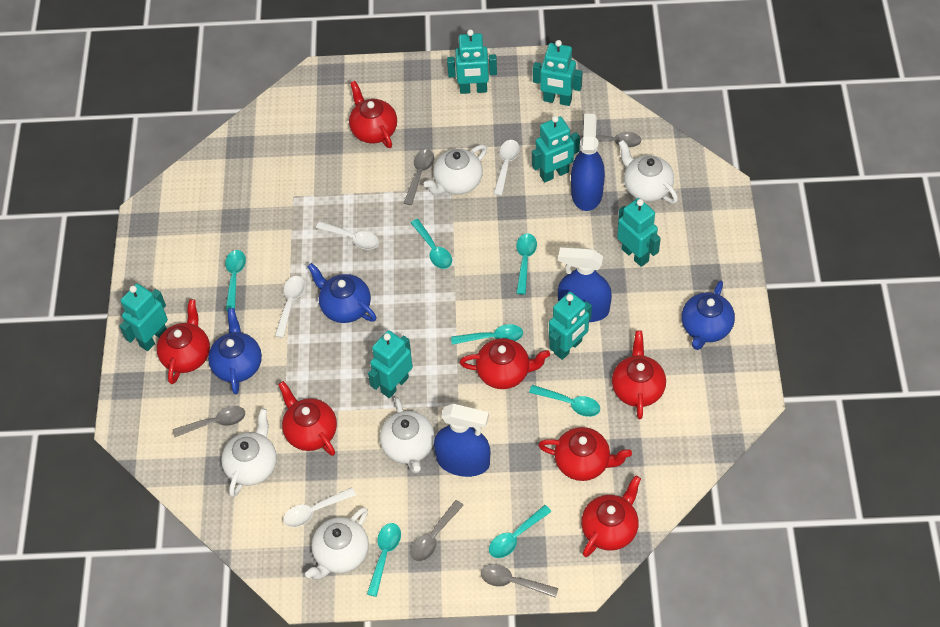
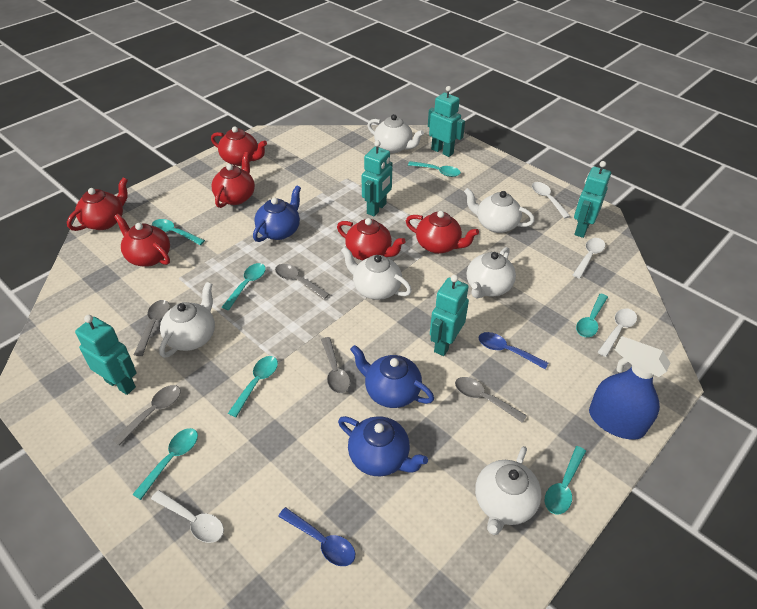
blue spoon: 0 -> 2
blue spray bottle: 3 -> 1
red teapot: 7 -> 6
turquoise robot: 7 -> 5
white teapot: 5 -> 6

